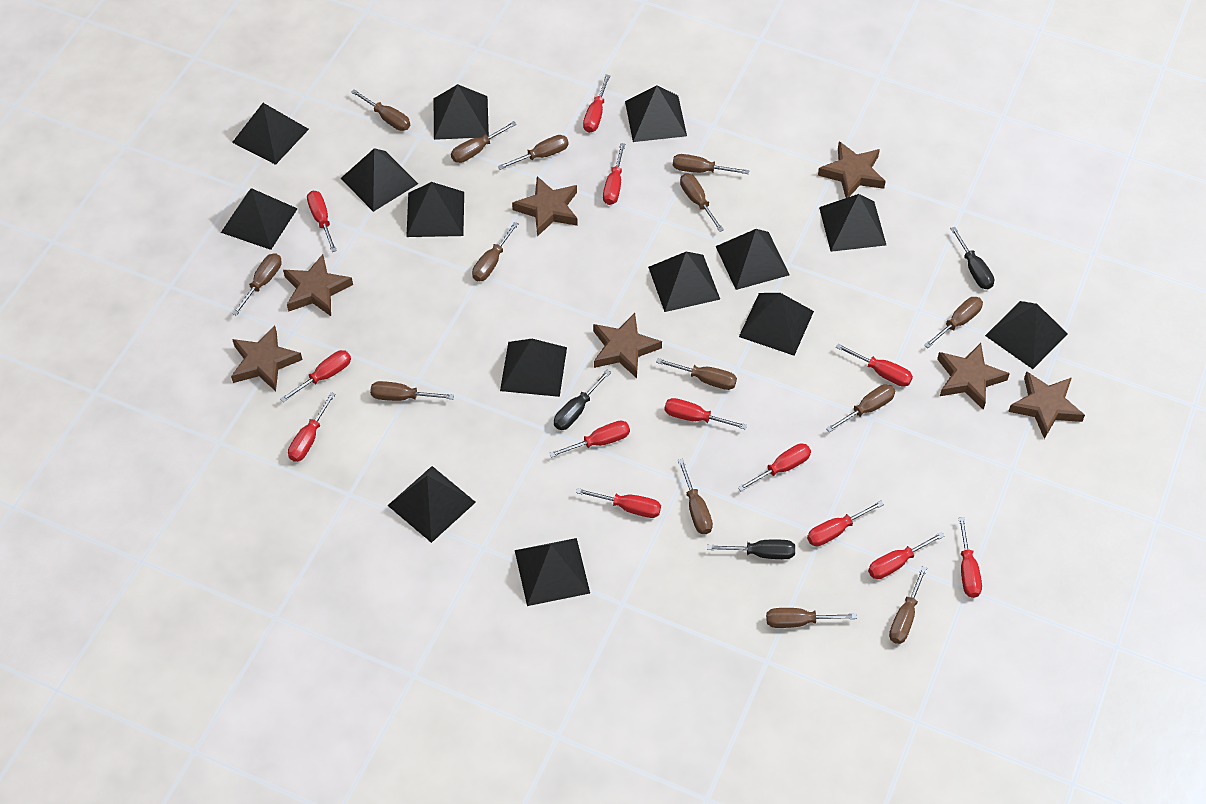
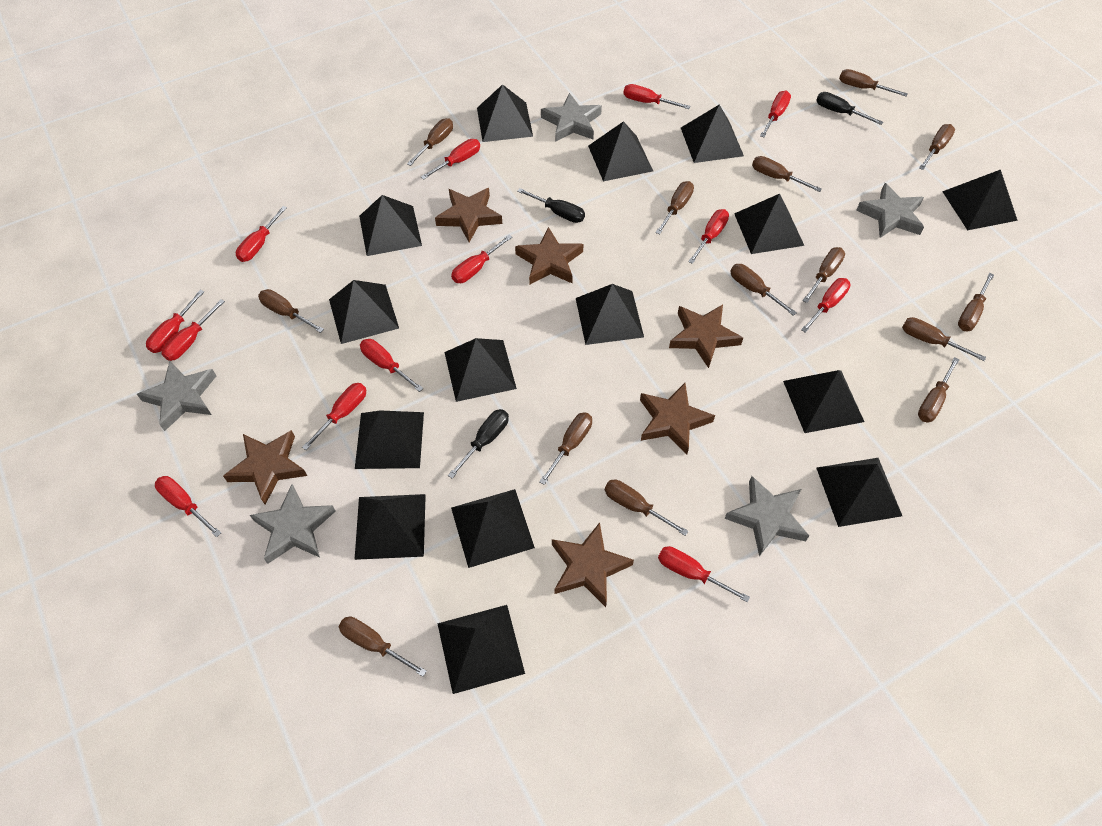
black pyramid: 14 -> 15
brown star: 7 -> 6
grey star: 0 -> 5

